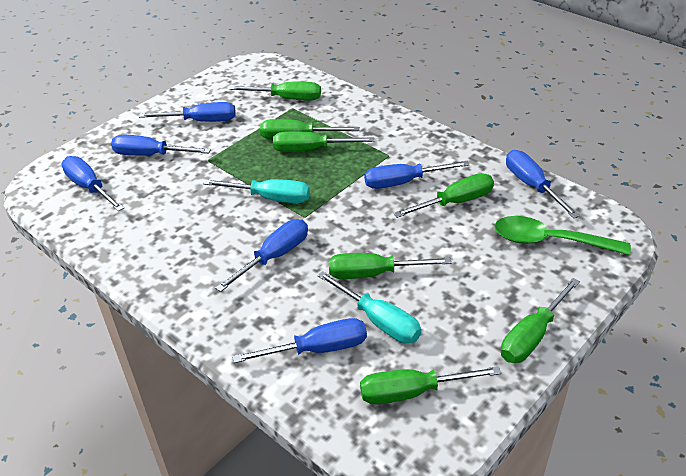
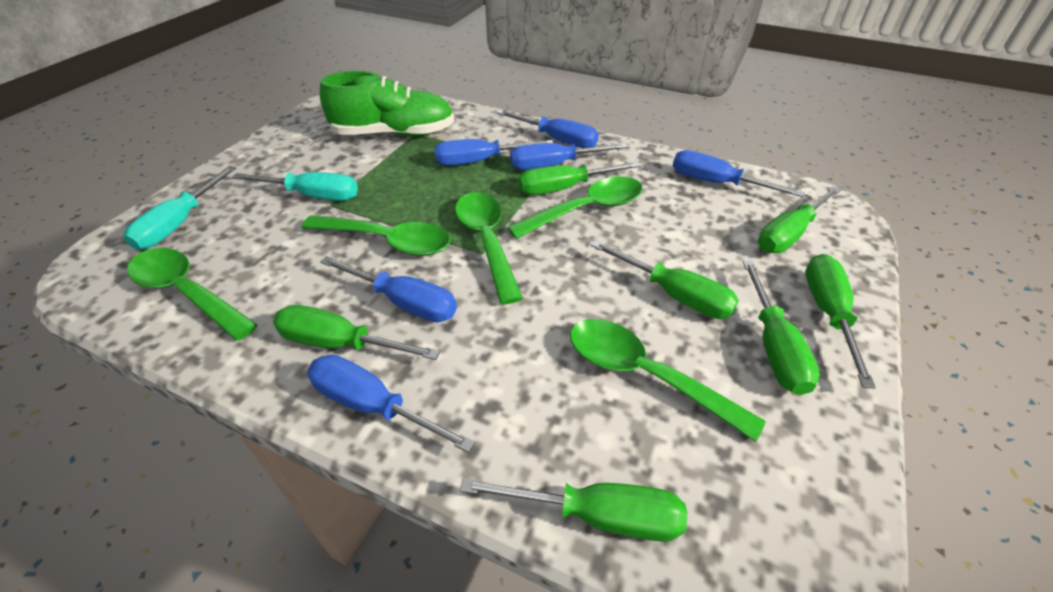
blue screwdriver: 7 -> 6
green shoe: 0 -> 1
green spoon: 1 -> 5

